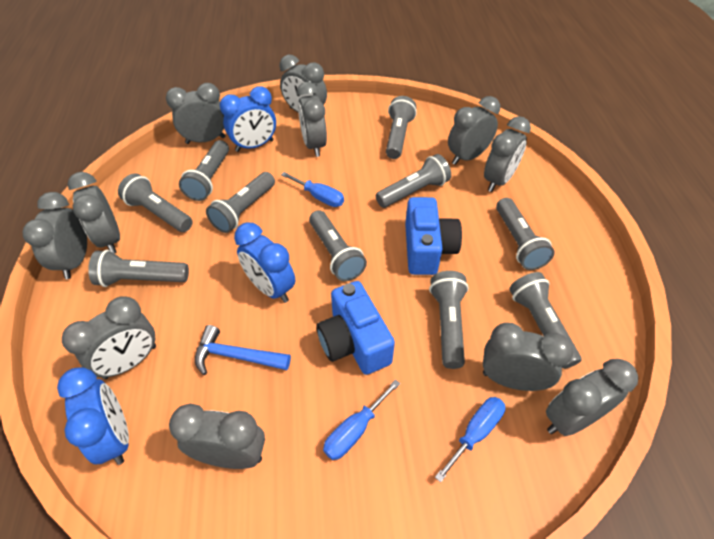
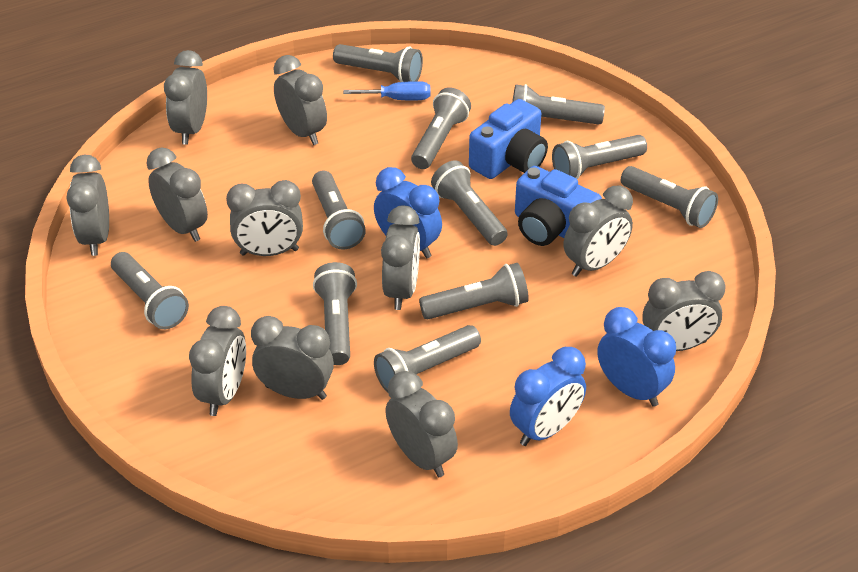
blue hammer: 1 -> 0
blue screwdriver: 3 -> 1
grey flashlight: 10 -> 11

